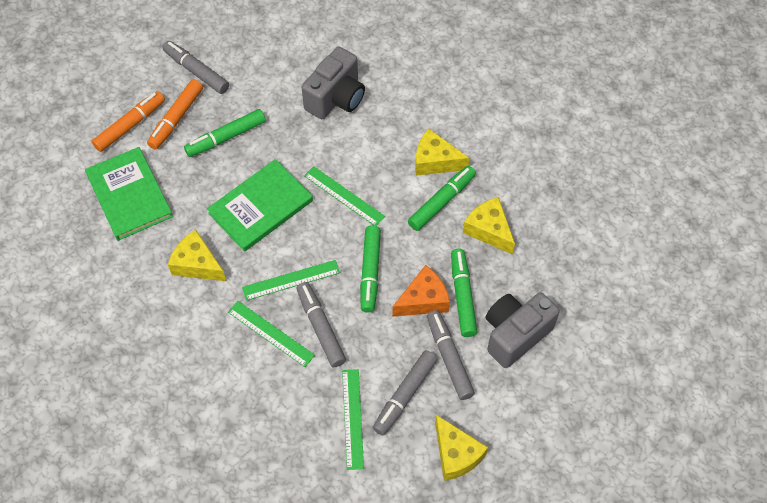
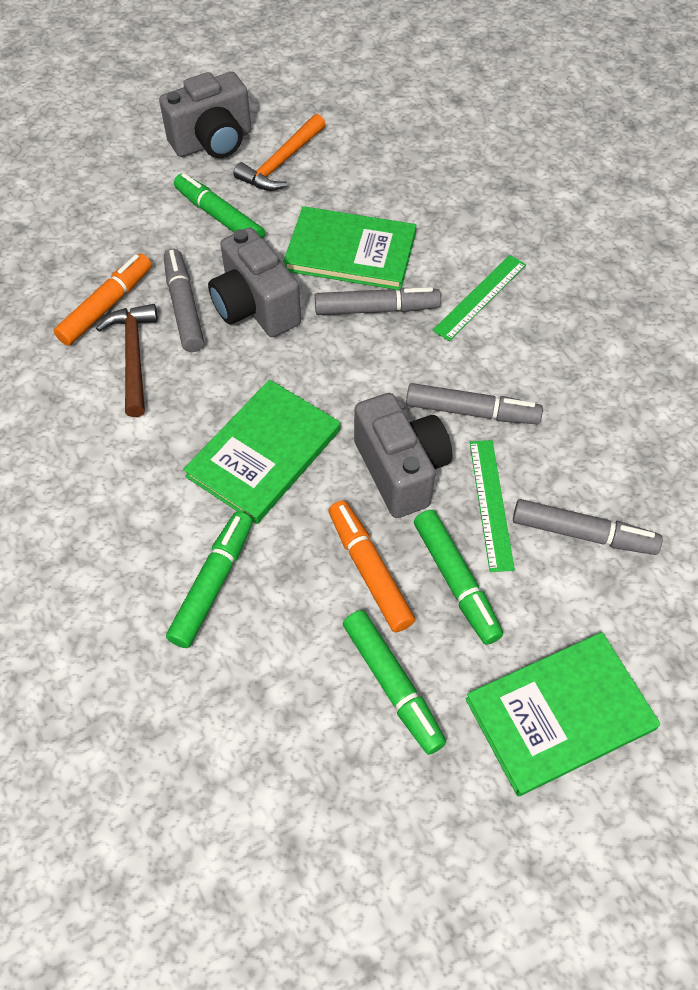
brown hammer: 0 -> 1
green book: 2 -> 3
green ruler: 4 -> 2
grey camera: 2 -> 3
orange cheese: 1 -> 0
orange hammer: 0 -> 1
yellow cheese: 4 -> 0

